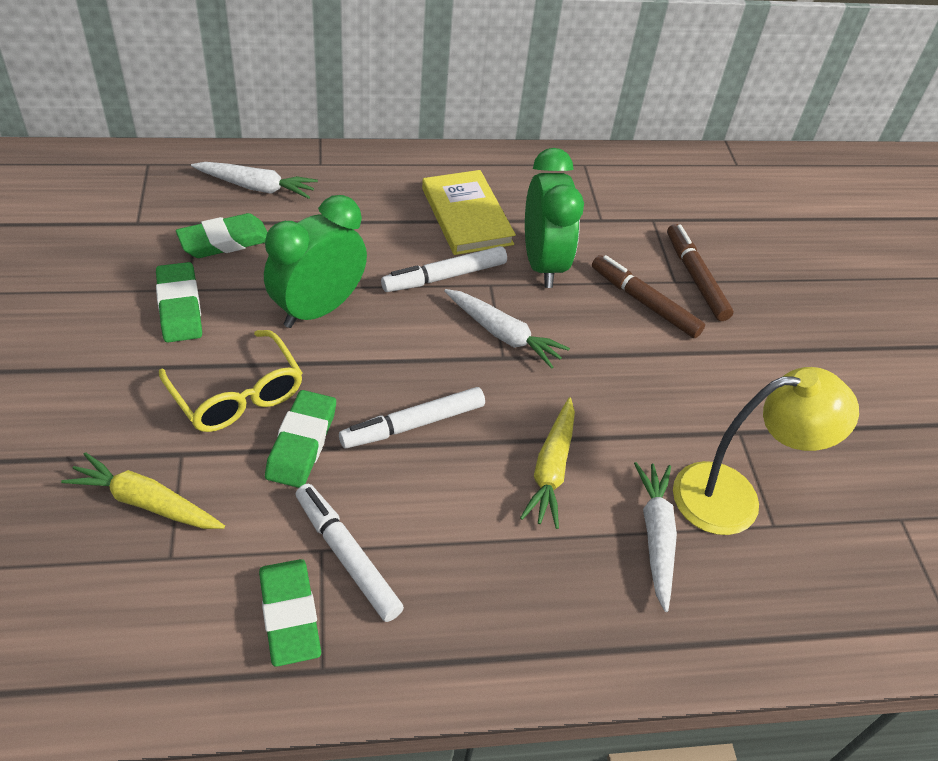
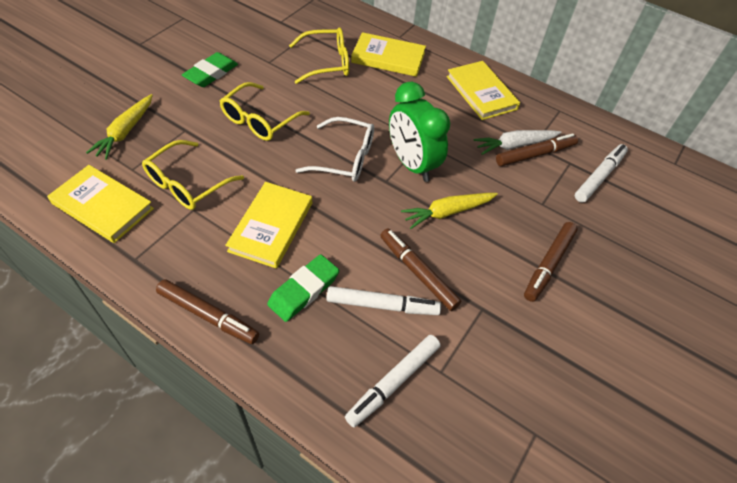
brown marker: 2 -> 4
green clock: 2 -> 1
green eraser: 4 -> 2
white carrot: 3 -> 1
white glasses: 0 -> 1
yellow book: 1 -> 4
yellow glasses: 1 -> 3
yellow lamp: 1 -> 0

